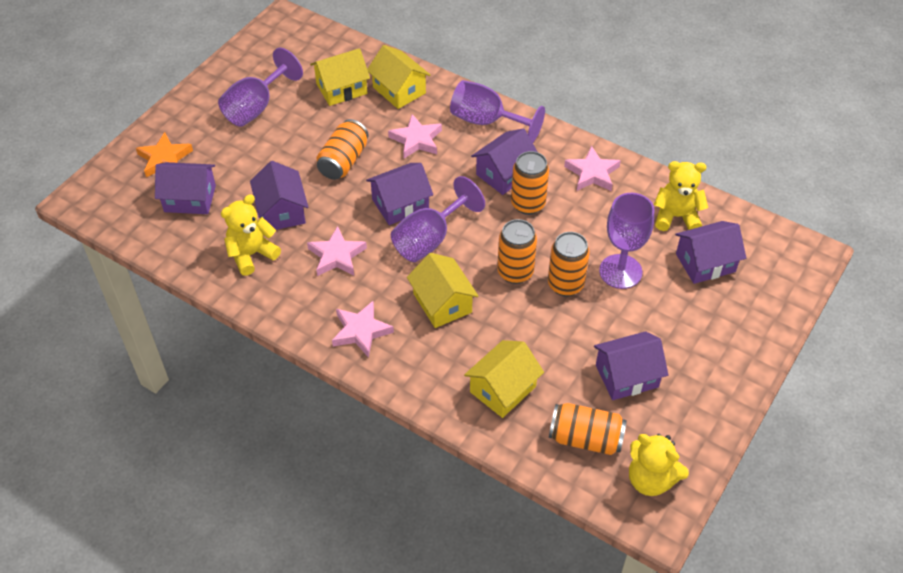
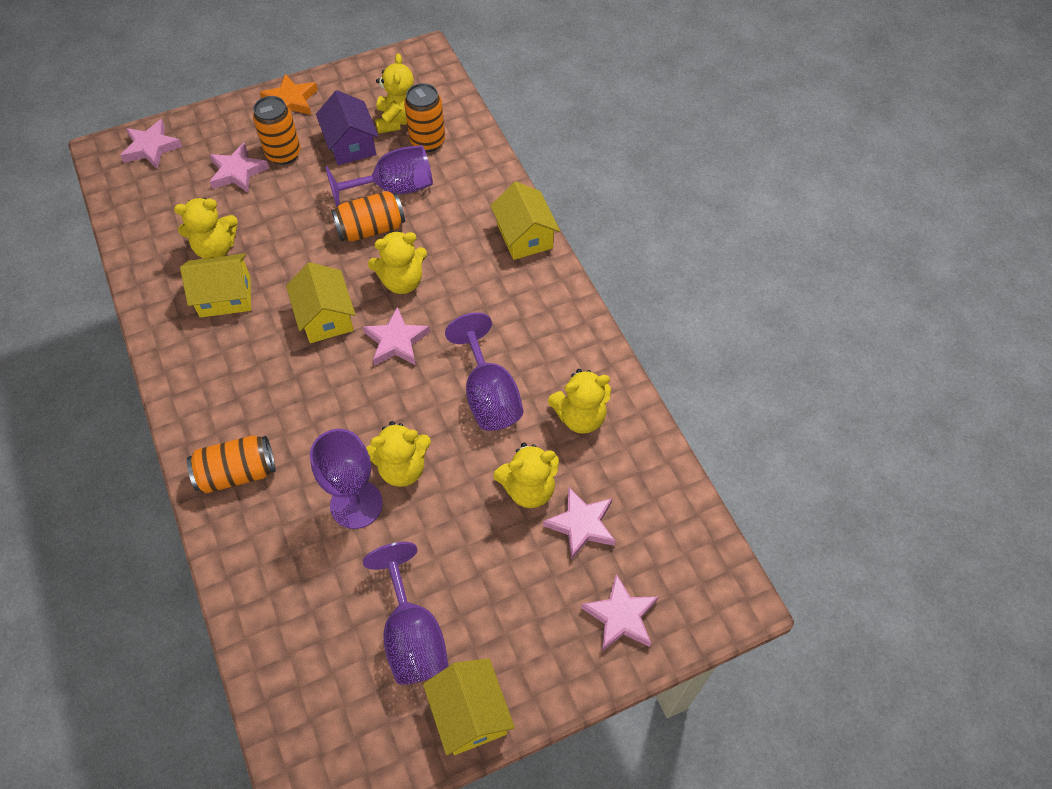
orange can: 5 -> 4
pink star: 4 -> 5
purple house: 6 -> 1
yellow teddy bear: 3 -> 6

